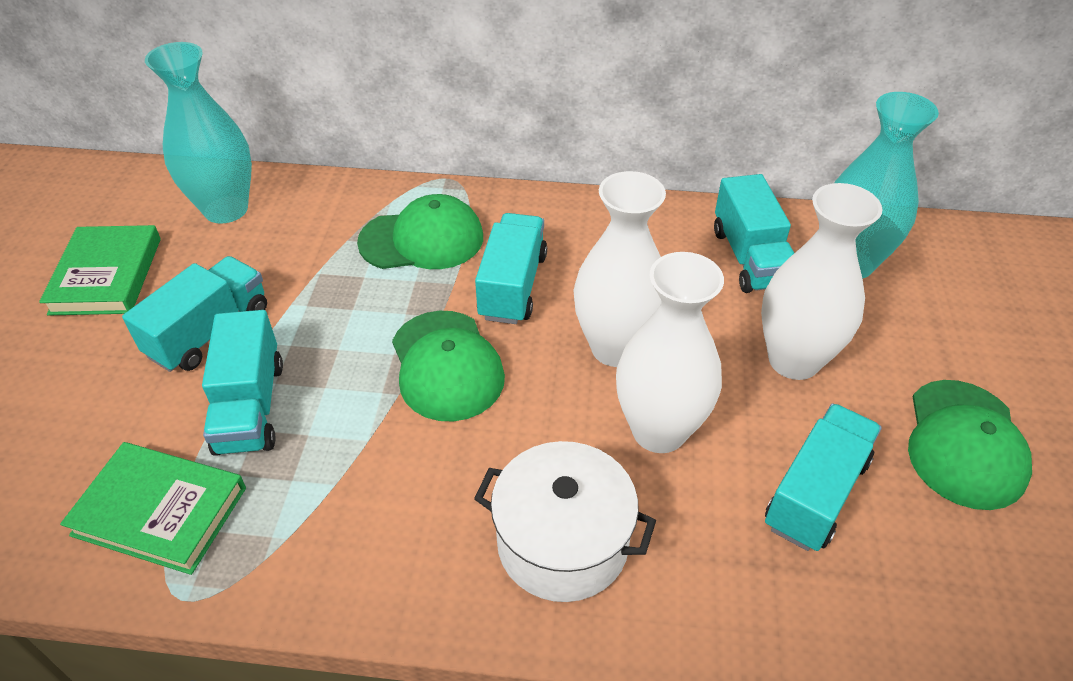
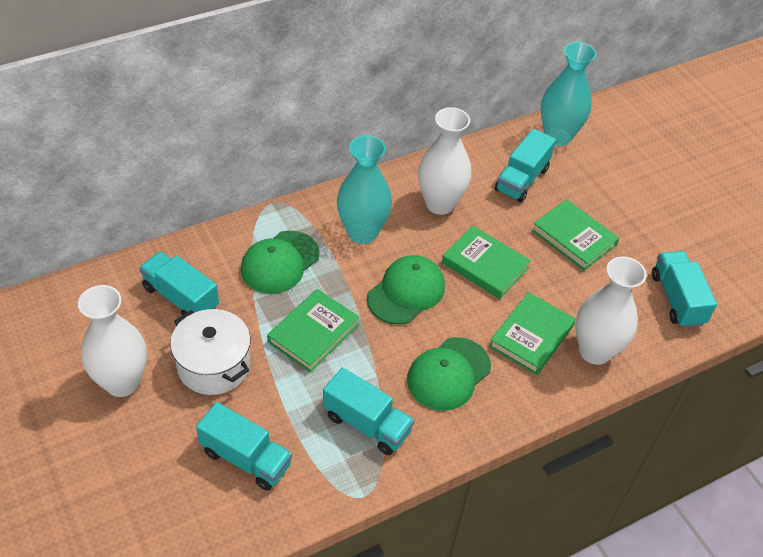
green book: 2 -> 4

